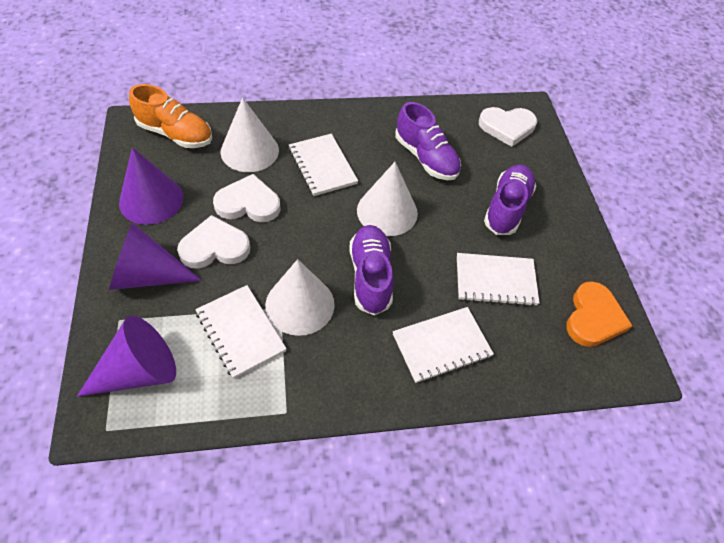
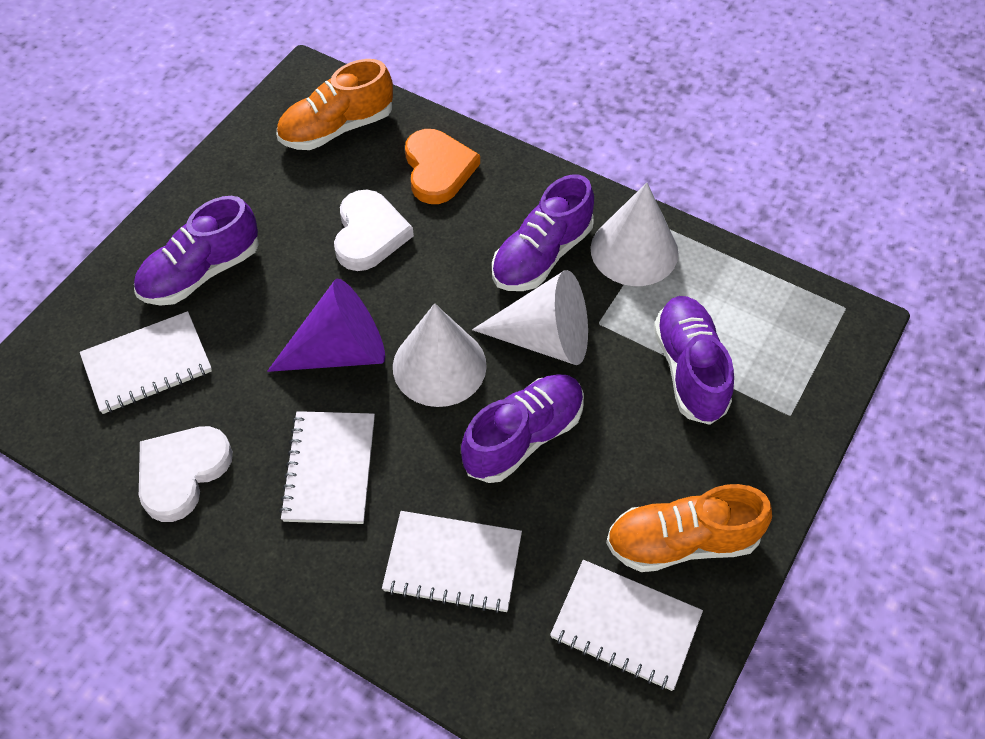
orange shoe: 1 -> 2
purple cone: 3 -> 1
purple shoe: 3 -> 4
white heart: 3 -> 2

